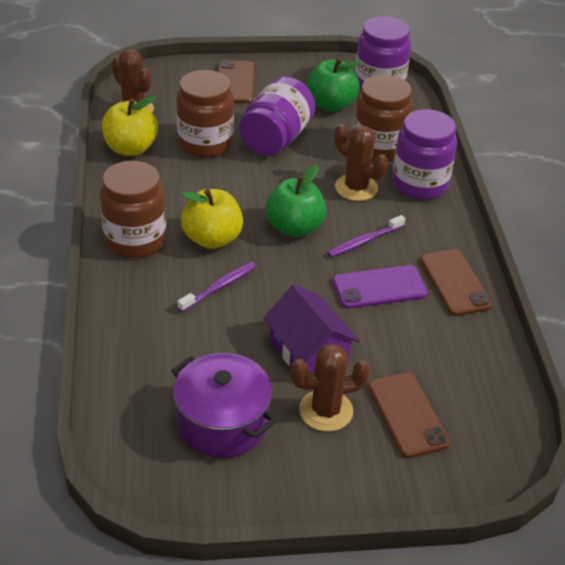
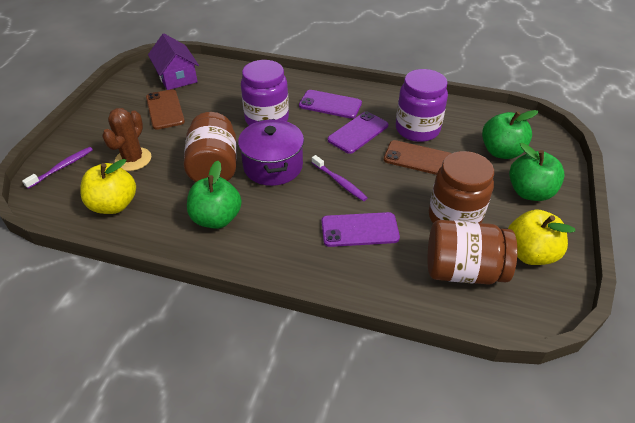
brown cactus: 3 -> 1
brown phone: 3 -> 2
green apple: 2 -> 3
purple jar: 3 -> 2
purple phone: 1 -> 3

